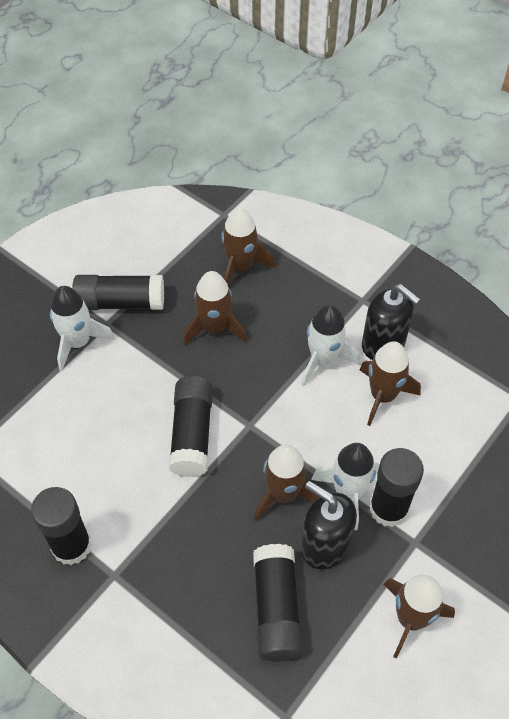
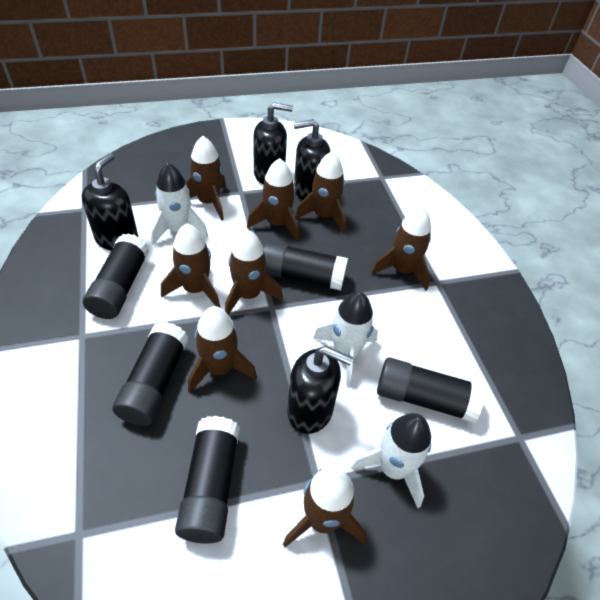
black soap dispenser: 2 -> 4
brown rocket: 5 -> 8

